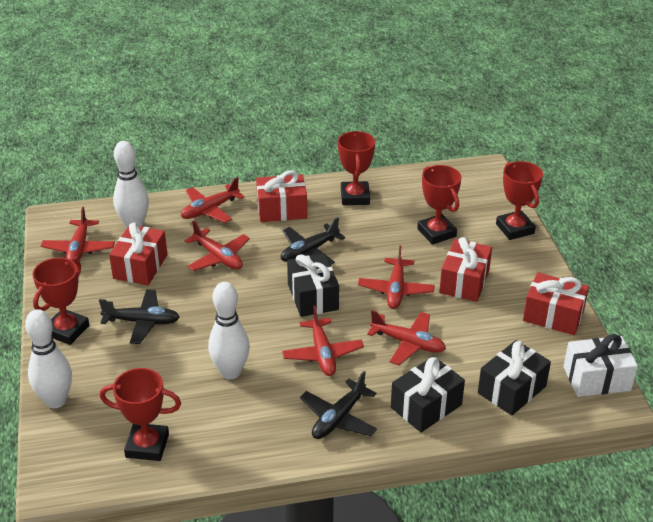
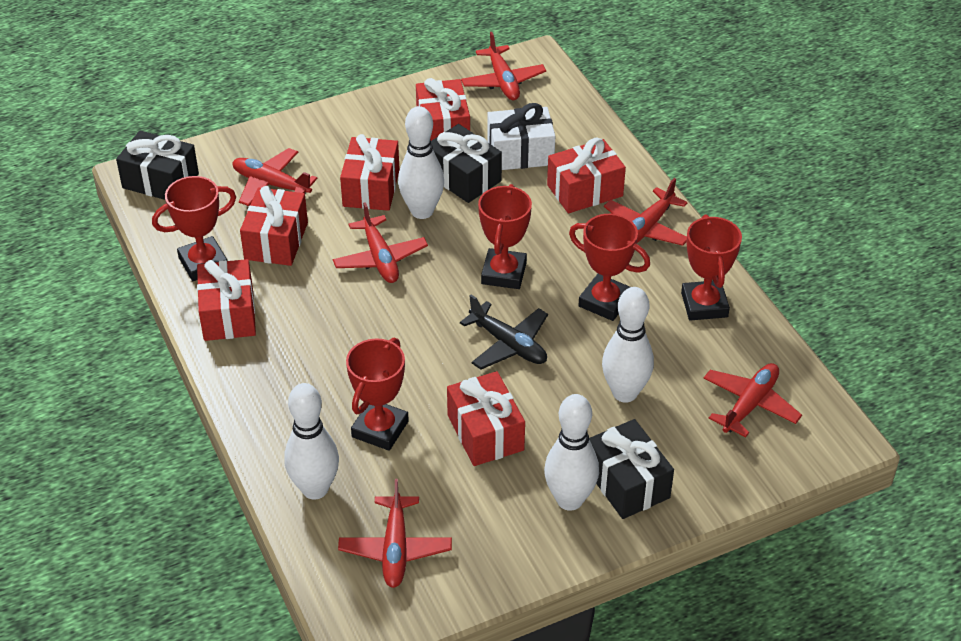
black plane: 3 -> 1
red gift: 4 -> 6
white bowling pin: 3 -> 4

